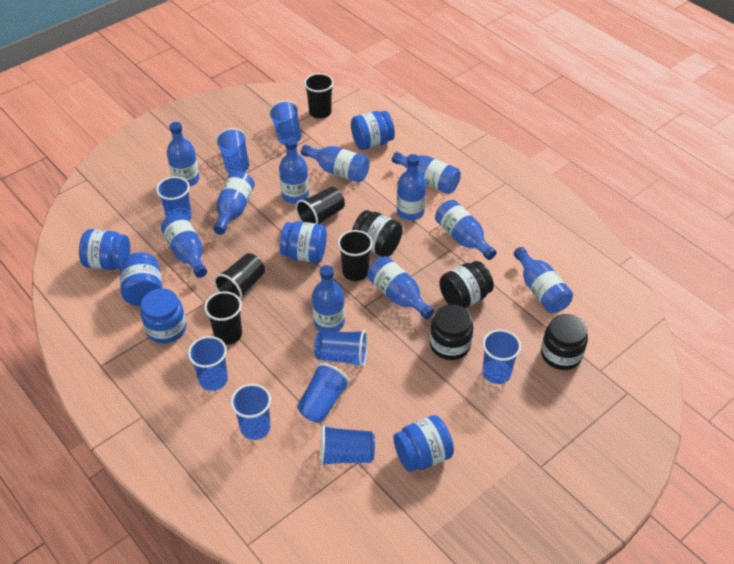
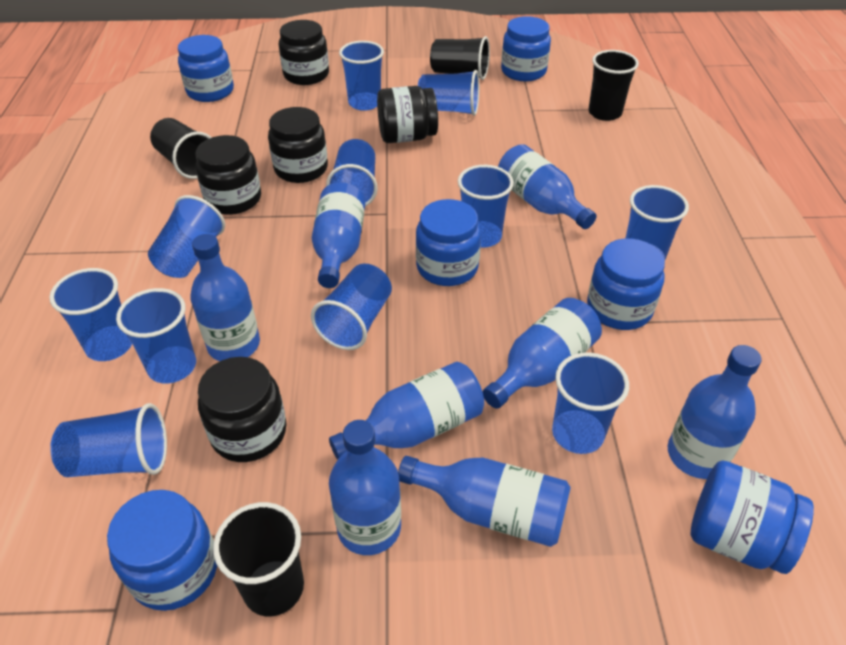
black cup: 5 -> 4
black jar: 4 -> 5
blue bottle: 11 -> 8
blue cup: 9 -> 11

